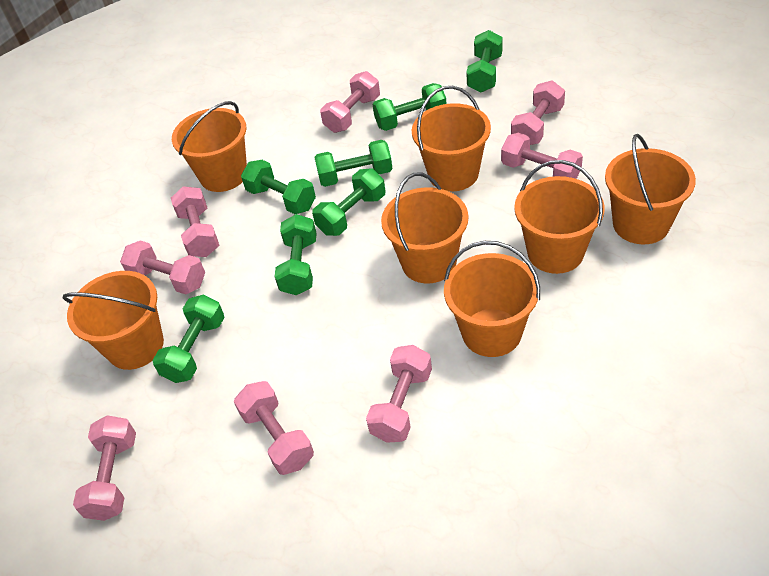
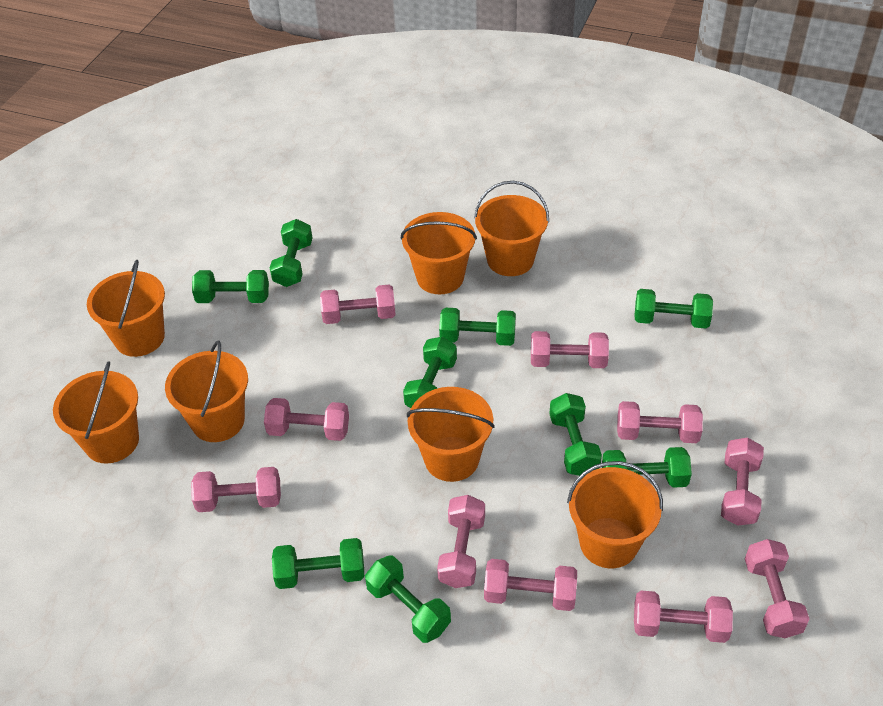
green dumbbell: 7 -> 9
pink dumbbell: 8 -> 10

